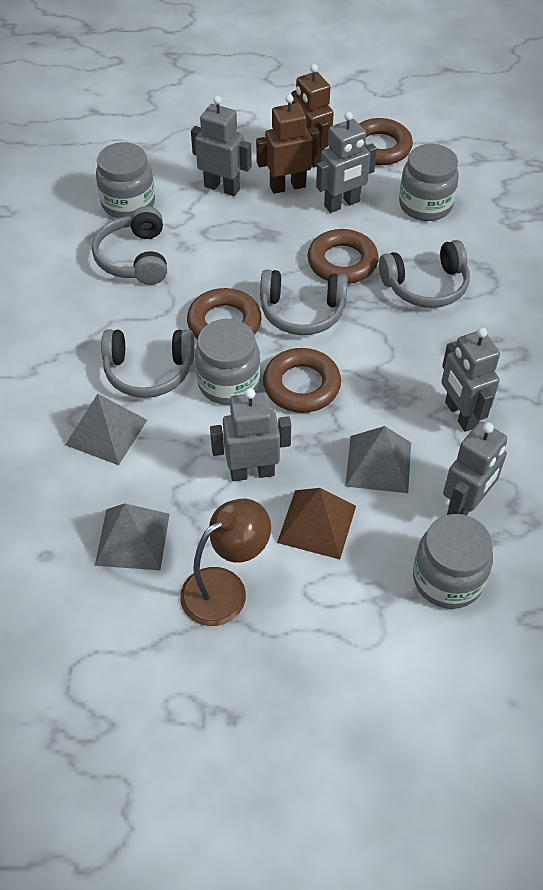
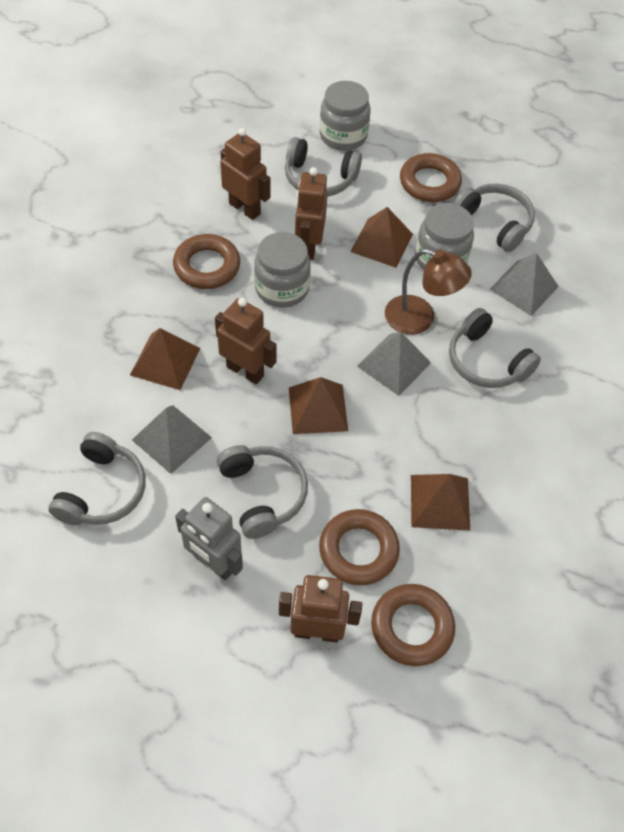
brown pyramid: 1 -> 4
brown robot: 2 -> 4
grey headphones: 4 -> 5
grey jar: 4 -> 3
grey robot: 5 -> 1

